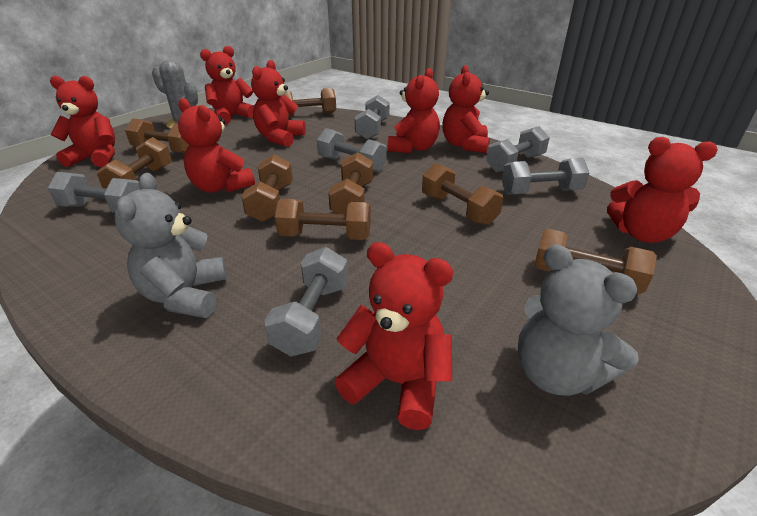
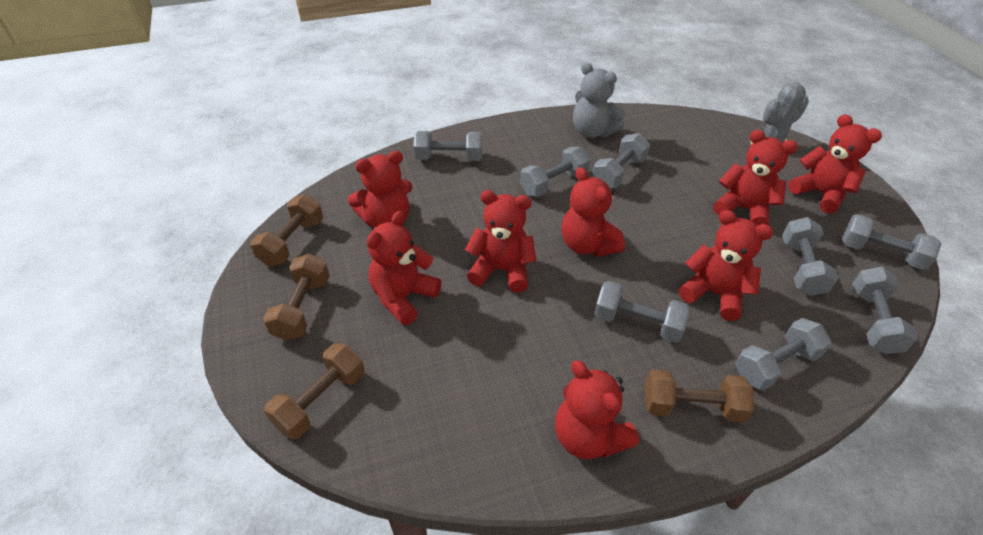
brown dumbbell: 8 -> 4
grey dumbbell: 6 -> 8
grey teddy bear: 2 -> 1

